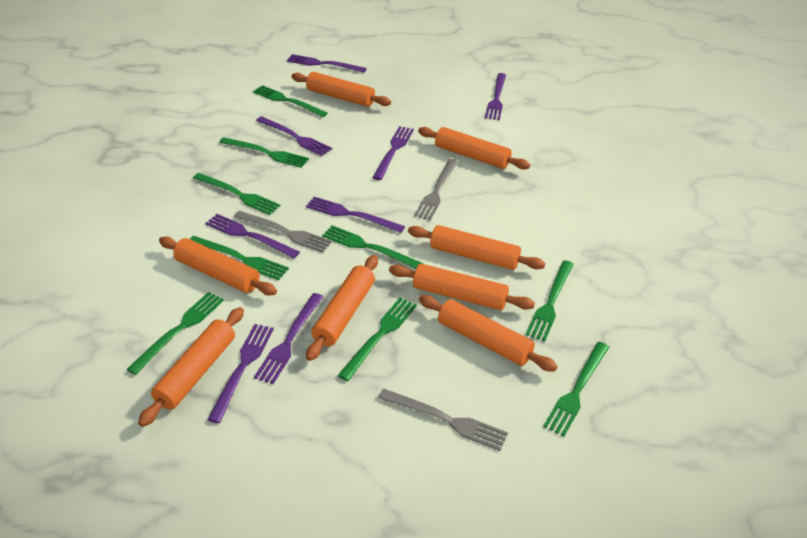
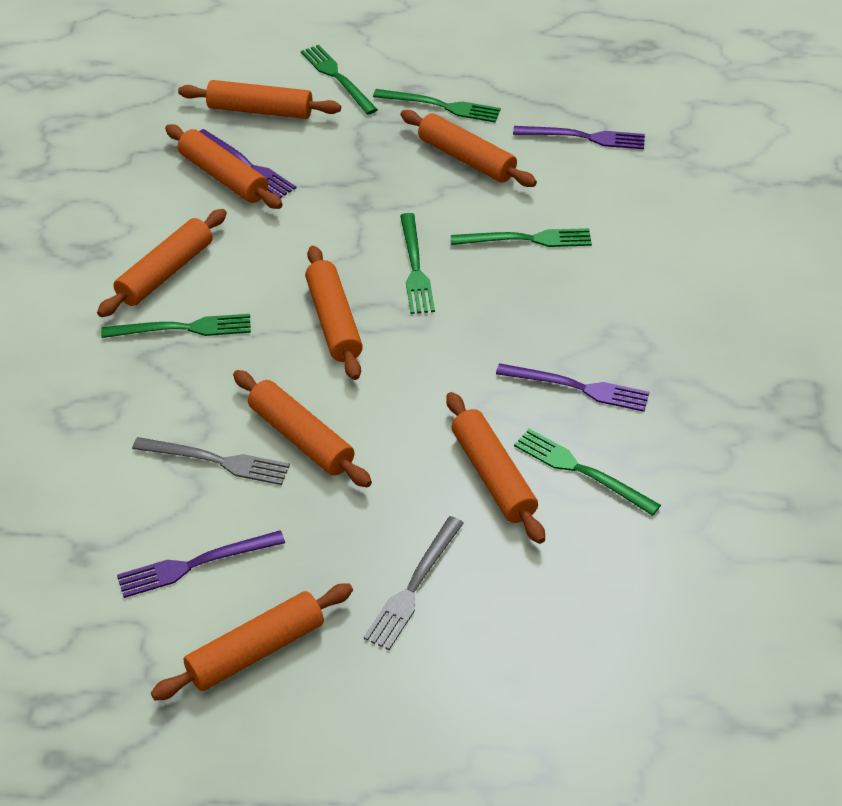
green fork: 9 -> 6
grey fork: 3 -> 2
purple fork: 8 -> 4

